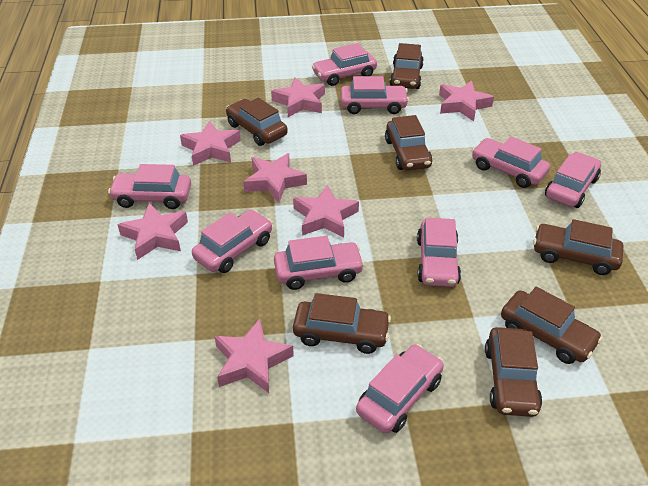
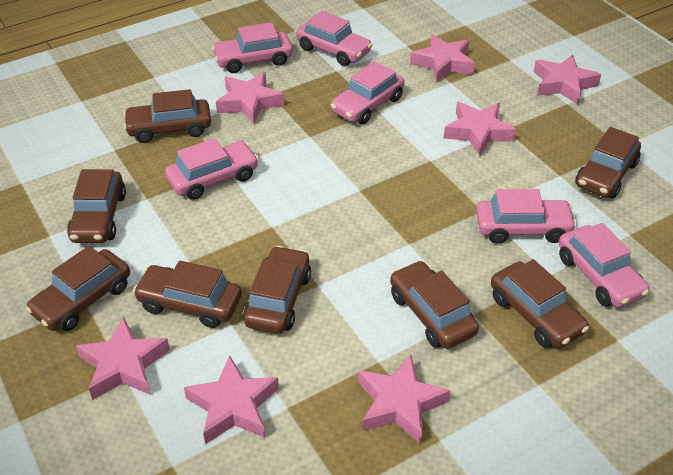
brown car: 7 -> 8
pink car: 9 -> 6

